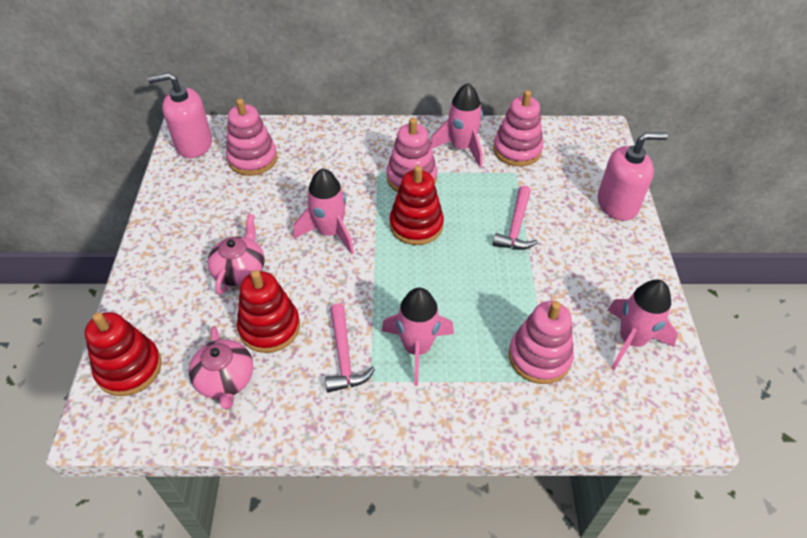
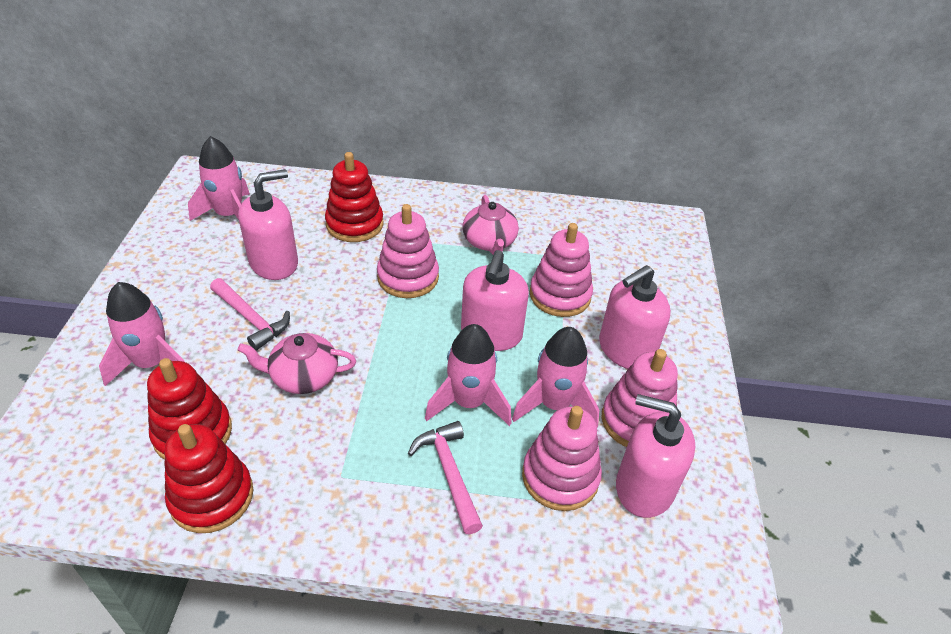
pink soap dispenser: 2 -> 4

